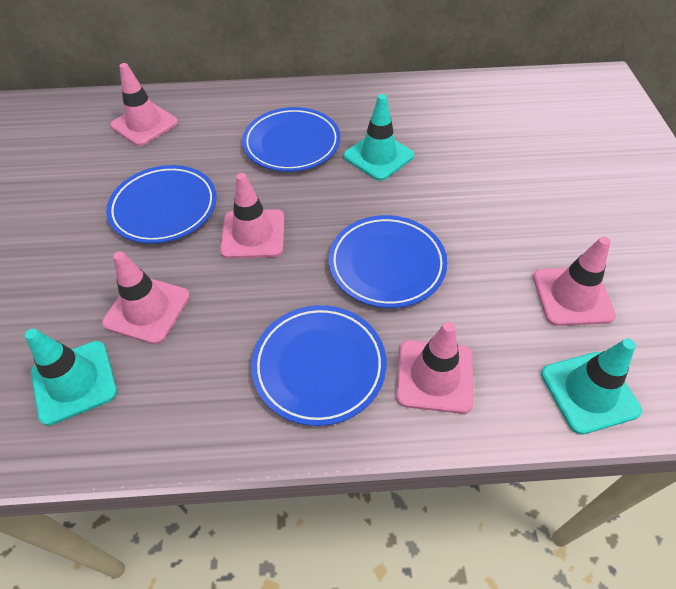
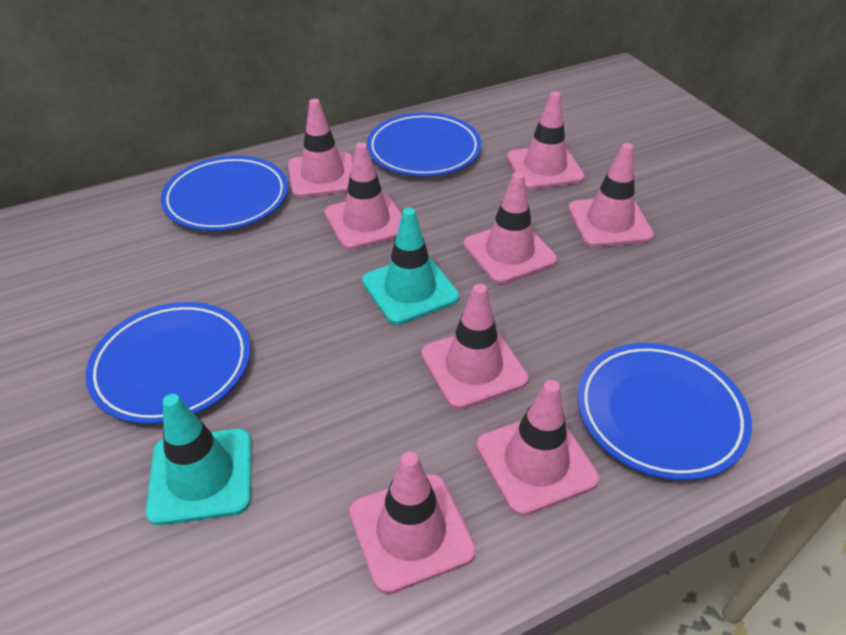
pink traffic cone: 5 -> 8
turquoise traffic cone: 3 -> 2

